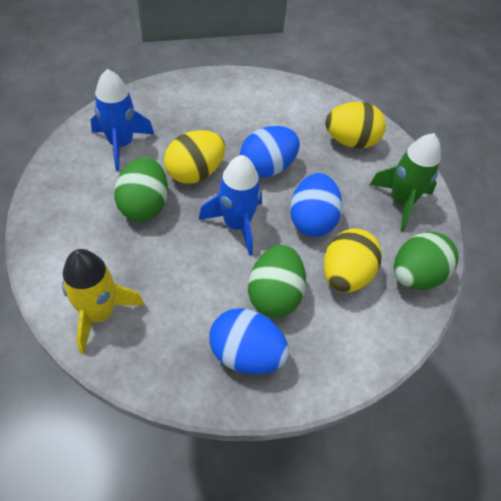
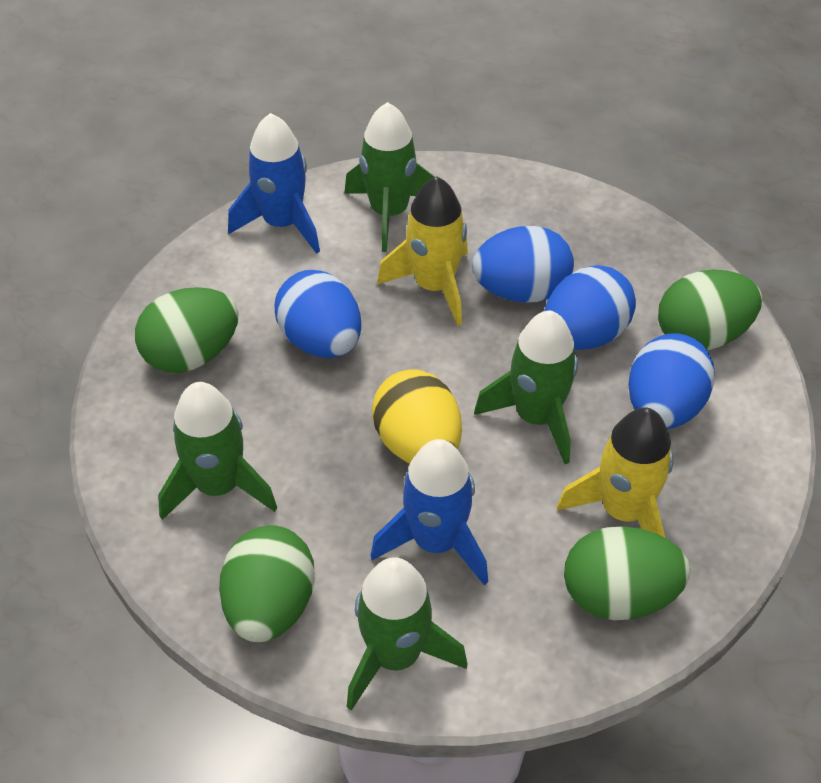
blue egg: 3 -> 4
green egg: 3 -> 4
green rocket: 1 -> 4
yellow egg: 3 -> 1
yellow rocket: 1 -> 2

